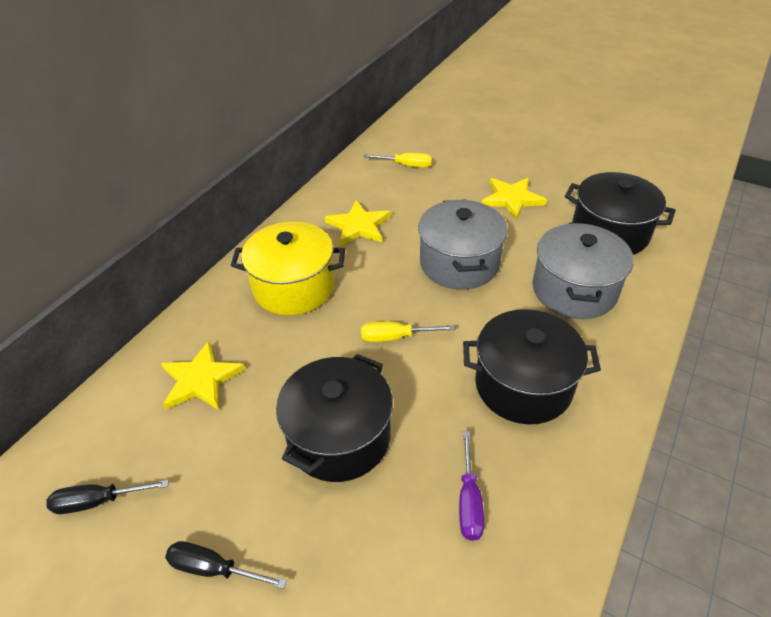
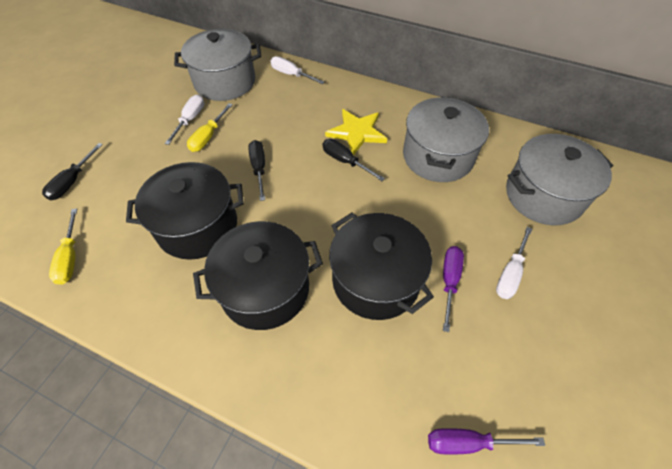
black screwdriver: 2 -> 3
grey pot: 2 -> 3
purple screwdriver: 1 -> 2
white screwdriver: 0 -> 3
yellow pot: 1 -> 0
yellow star: 3 -> 1

